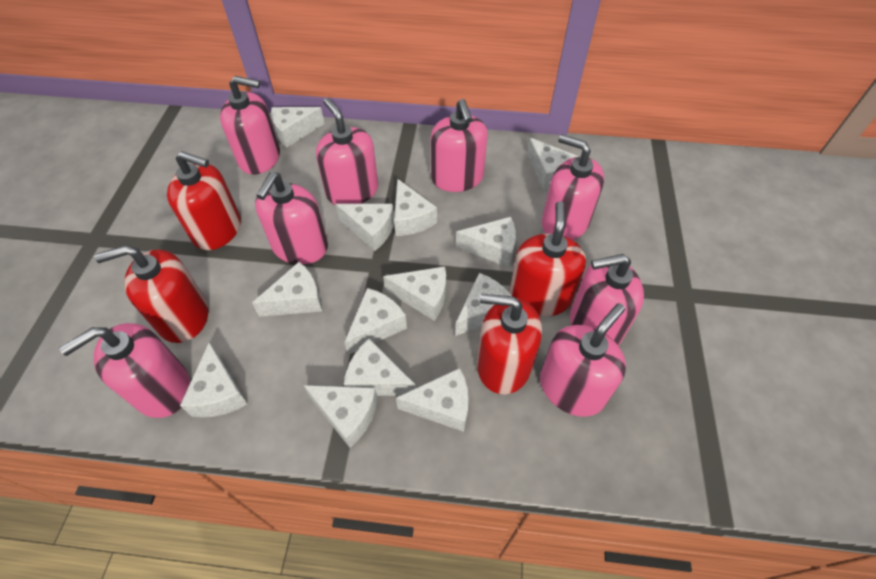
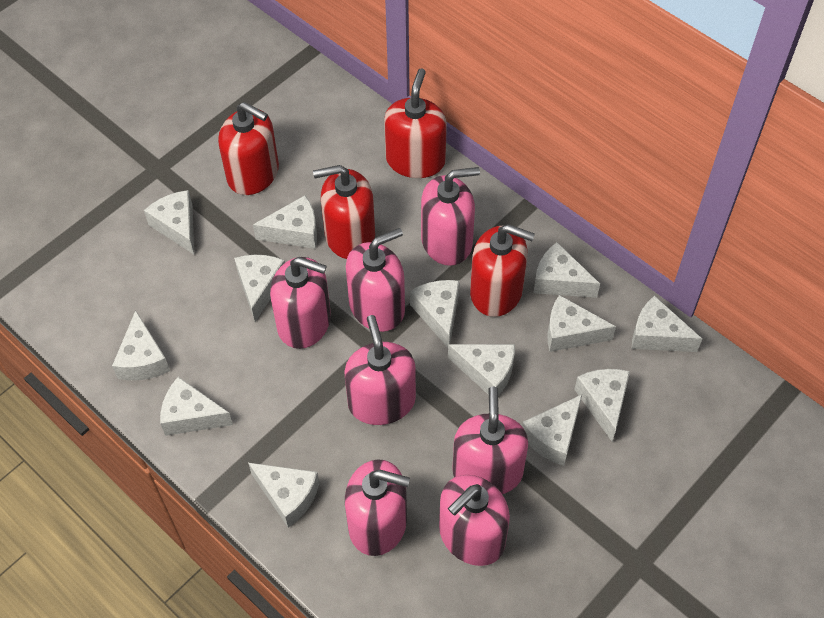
pink soap dispenser: 8 -> 7

